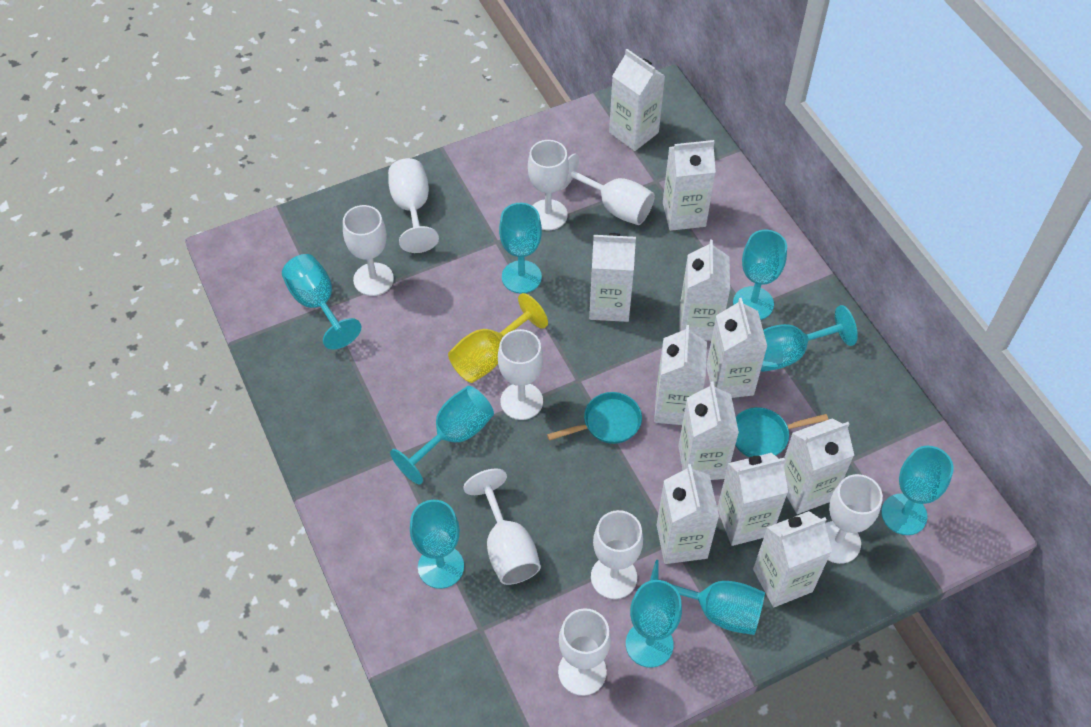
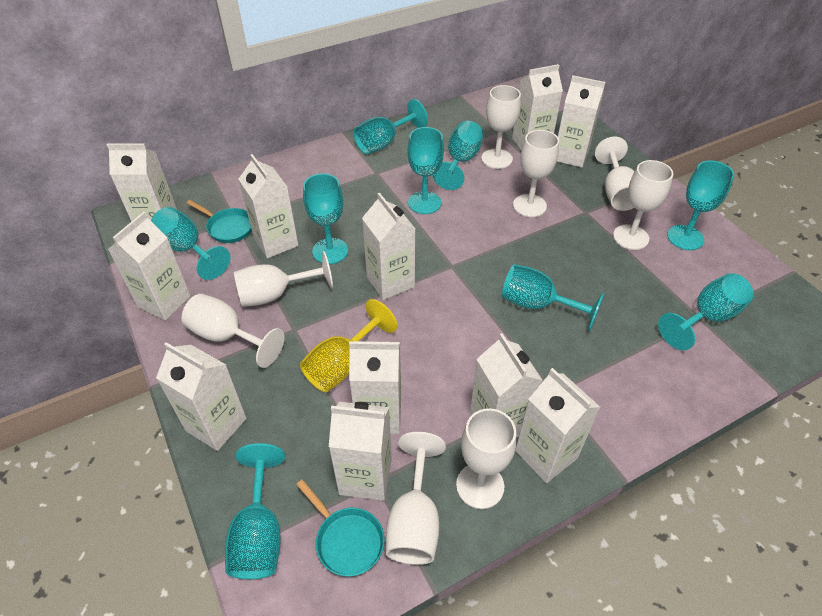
white goblet: 9 -> 8

